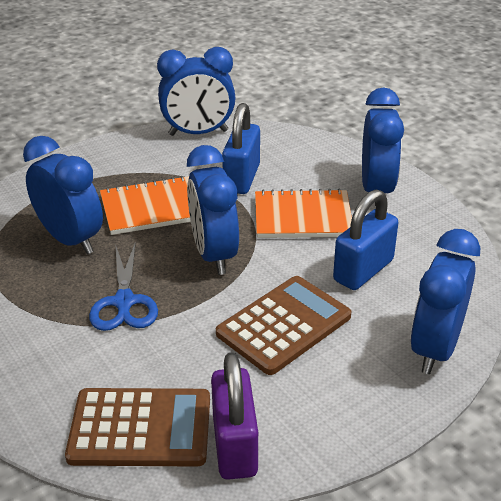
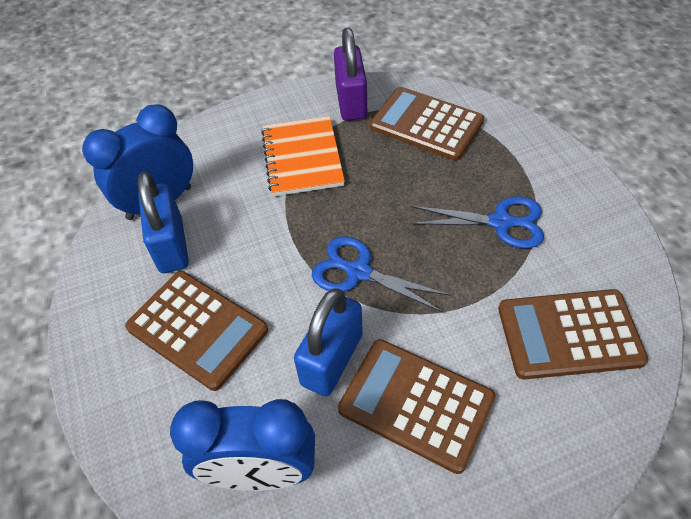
blue clock: 5 -> 2
blue scissors: 1 -> 2
brown calculator: 2 -> 4
orange notebook: 2 -> 1

